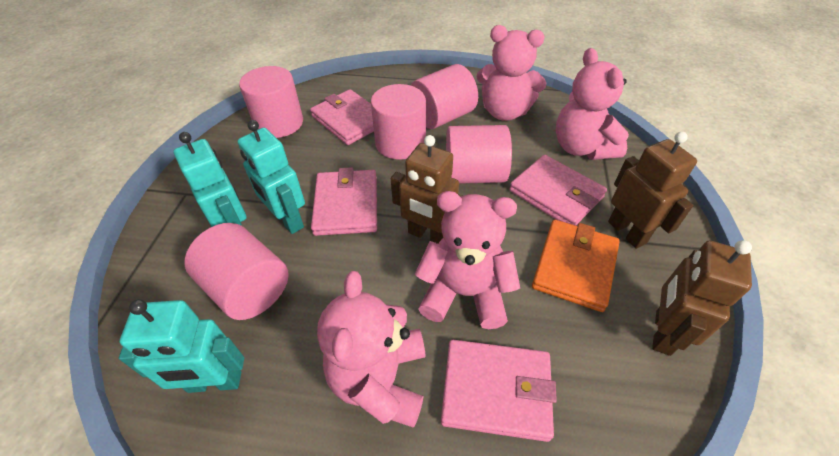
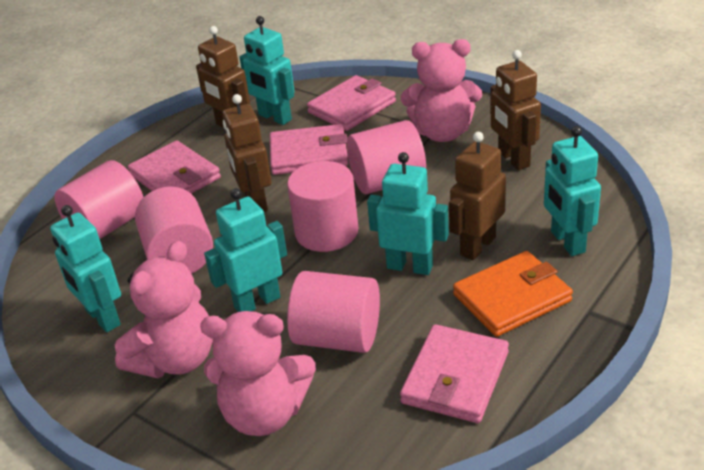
brown robot: 3 -> 4
pink teddy bear: 4 -> 3
turquoise robot: 3 -> 5

